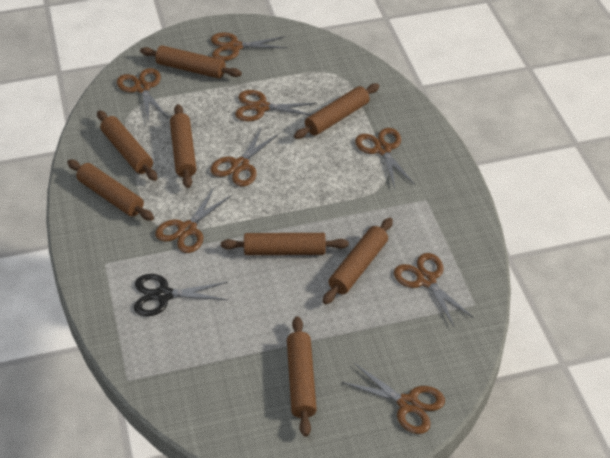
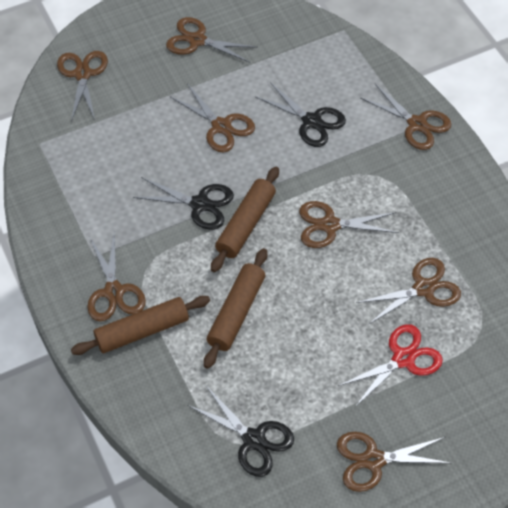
black scissors: 1 -> 3
brown rolling pin: 8 -> 3
red scissors: 0 -> 1

